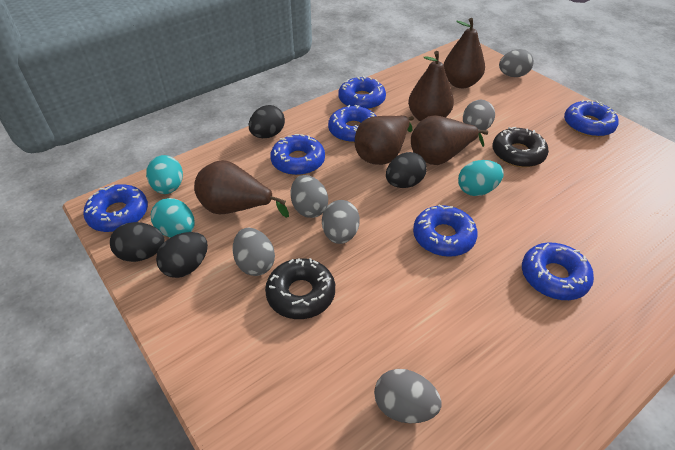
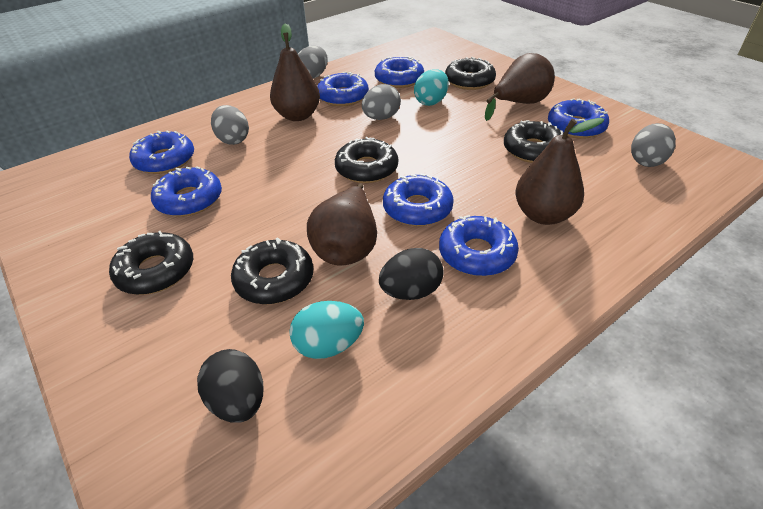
black donut: 2 -> 5
black egg: 4 -> 2
brown pear: 5 -> 4
grey egg: 6 -> 4
turquoise egg: 3 -> 2

